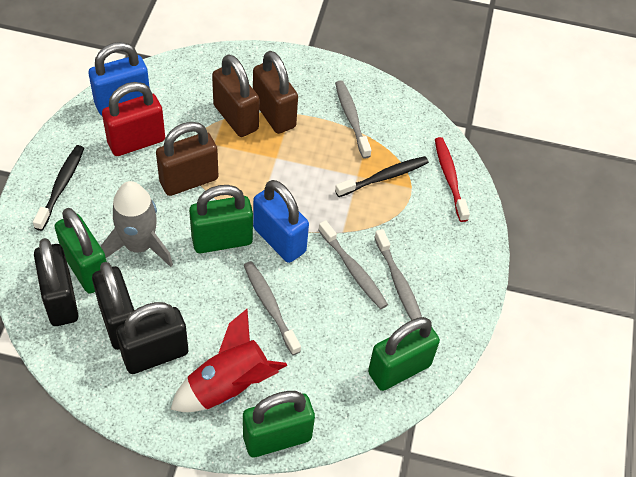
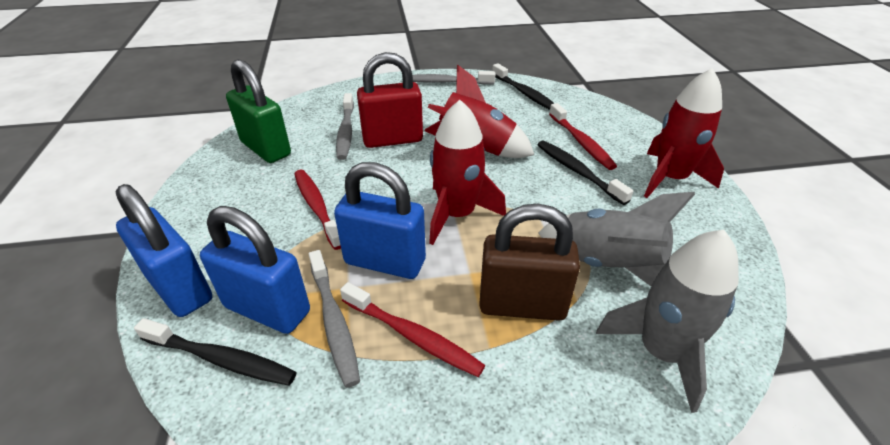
black padlock: 3 -> 0
black toothbrush: 2 -> 3
blue padlock: 2 -> 3
brown padlock: 3 -> 1
green padlock: 4 -> 1
grey rocket: 1 -> 2
grey toothbrush: 4 -> 3
red rocket: 1 -> 3
red toothbrush: 1 -> 3

